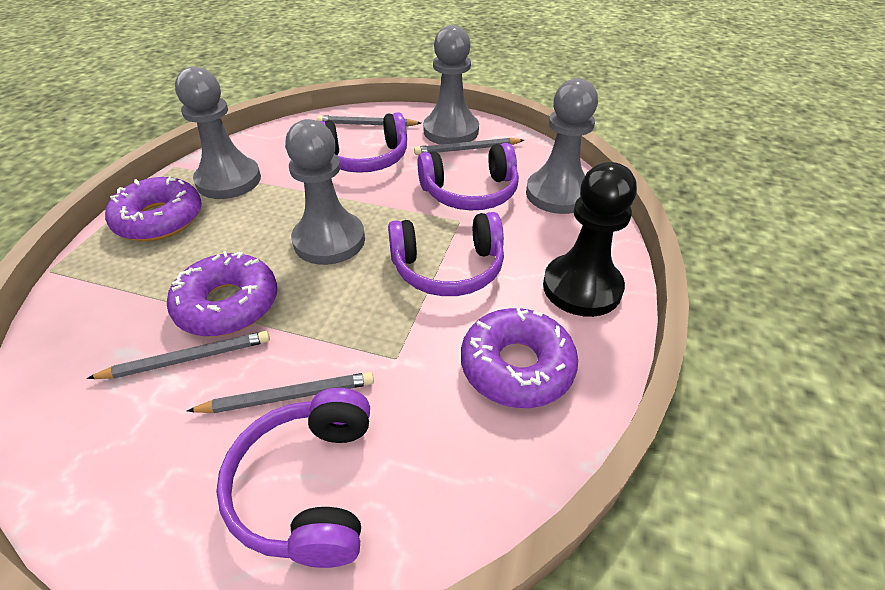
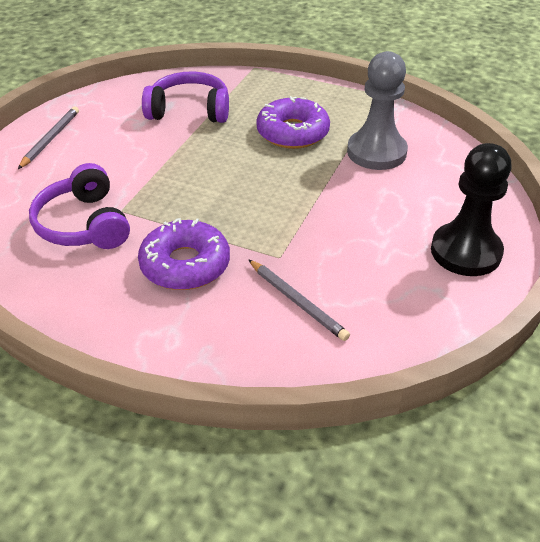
grey pawn: 4 -> 1
grey pencil: 4 -> 2
purple donut: 3 -> 2
purple headphones: 4 -> 2

